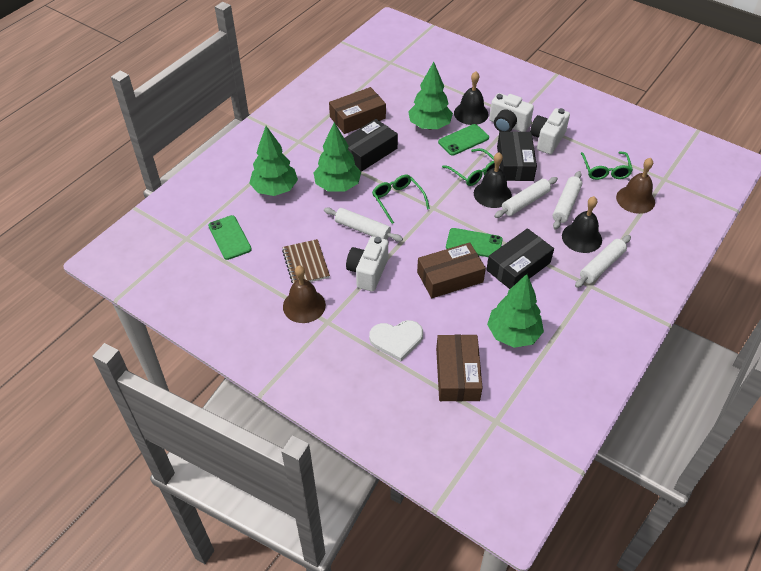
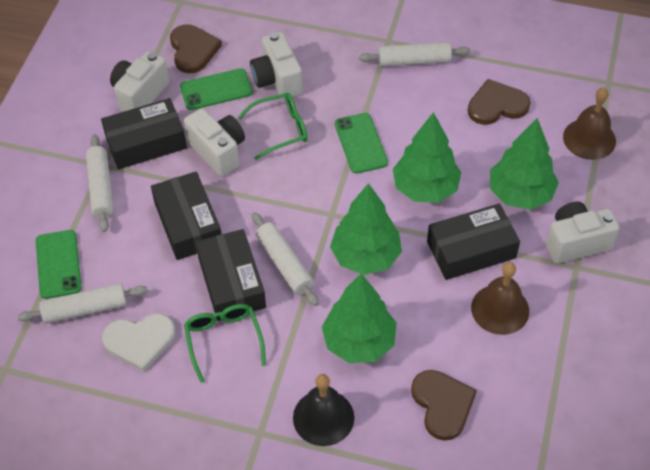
black bell: 3 -> 1
black box: 3 -> 4
brown box: 3 -> 0
brown heart: 0 -> 3
brown notebook: 1 -> 0
green glasses: 3 -> 2
white camera: 3 -> 4

